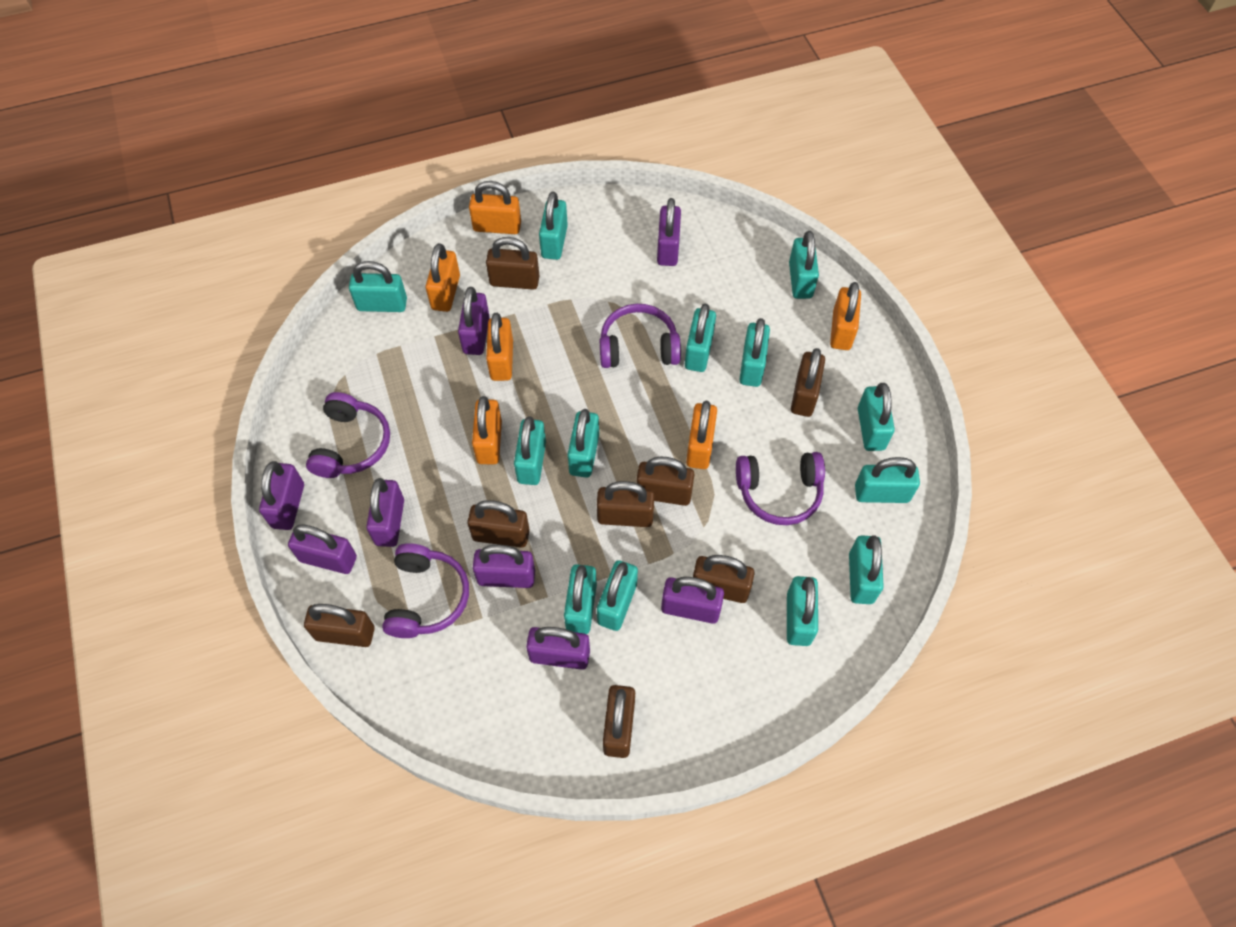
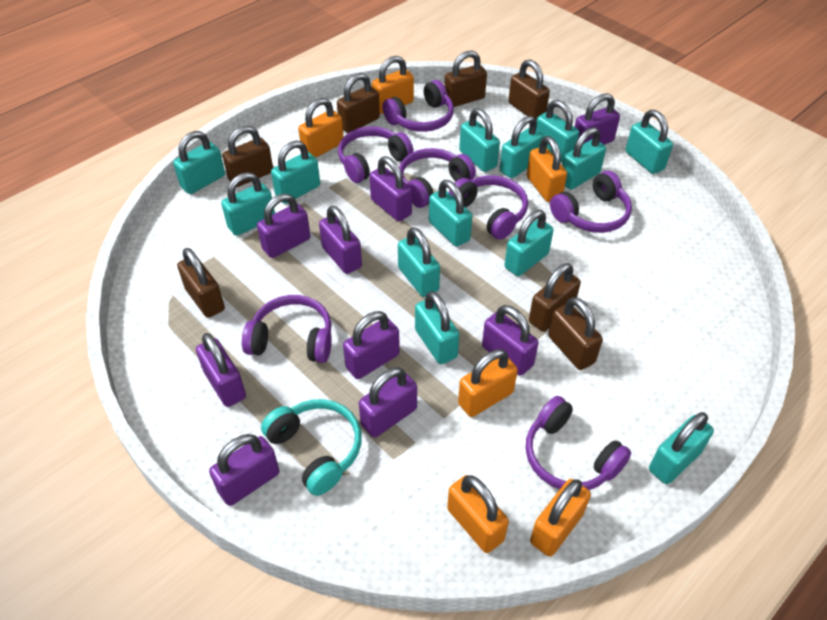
brown padlock: 8 -> 7
purple headphones: 4 -> 7
purple padlock: 8 -> 9
turquoise headphones: 0 -> 1

